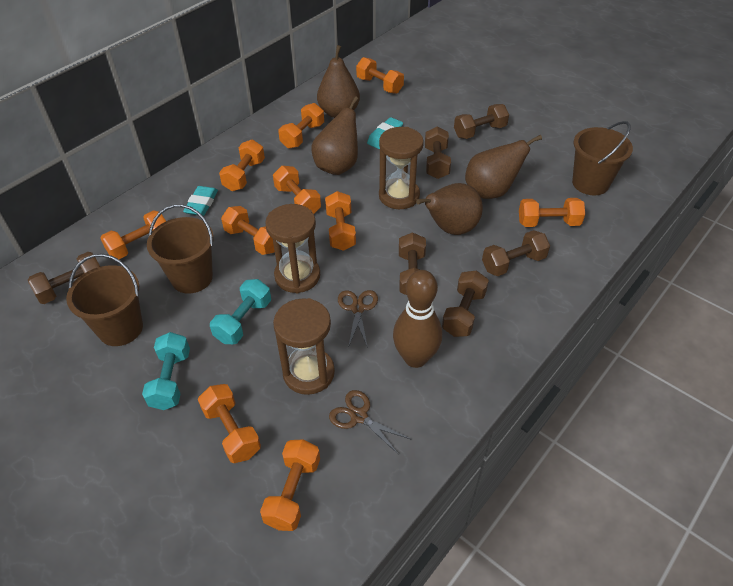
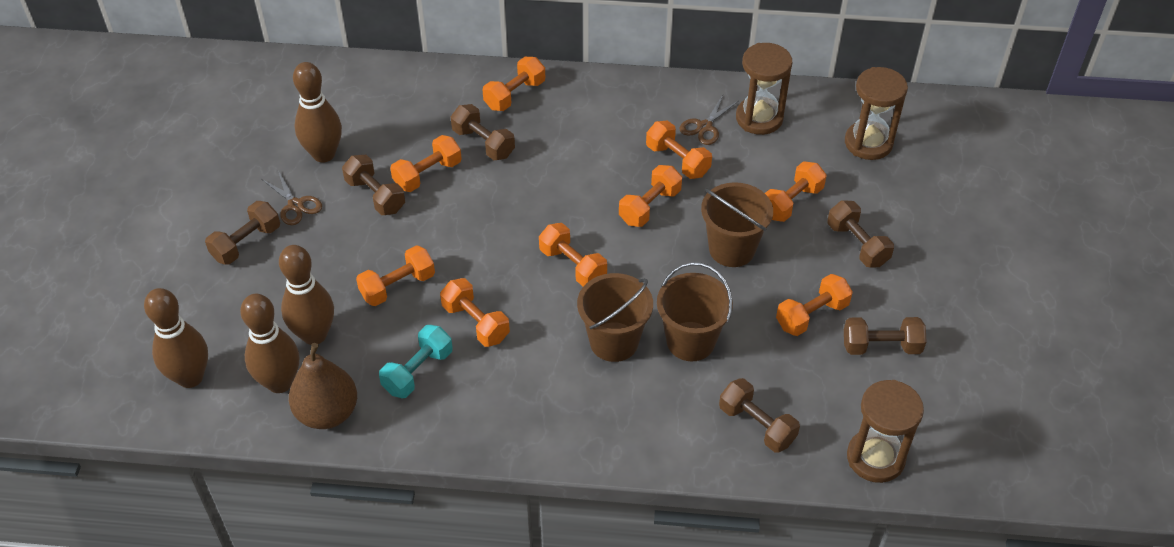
brown bowling pin: 1 -> 4
brown pear: 4 -> 1
orange dumbbell: 10 -> 9
turquoise dumbbell: 2 -> 1
turquoise eraser: 2 -> 0

